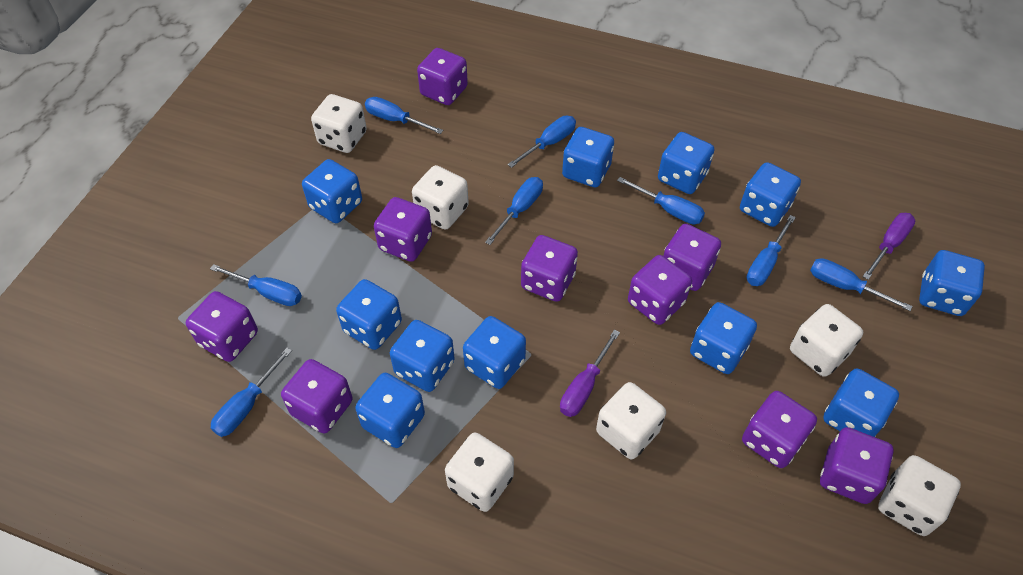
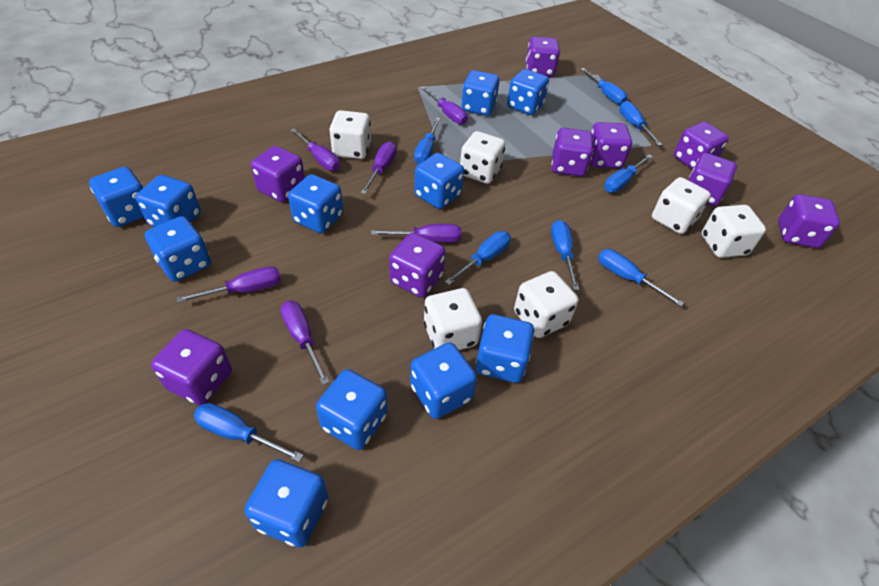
purple screwdriver: 2 -> 6

